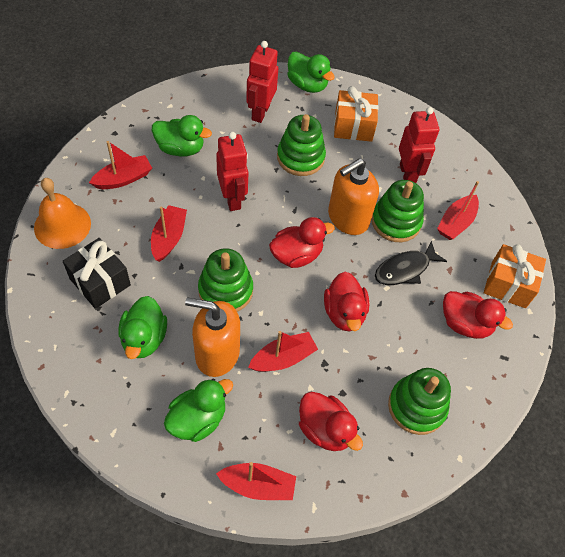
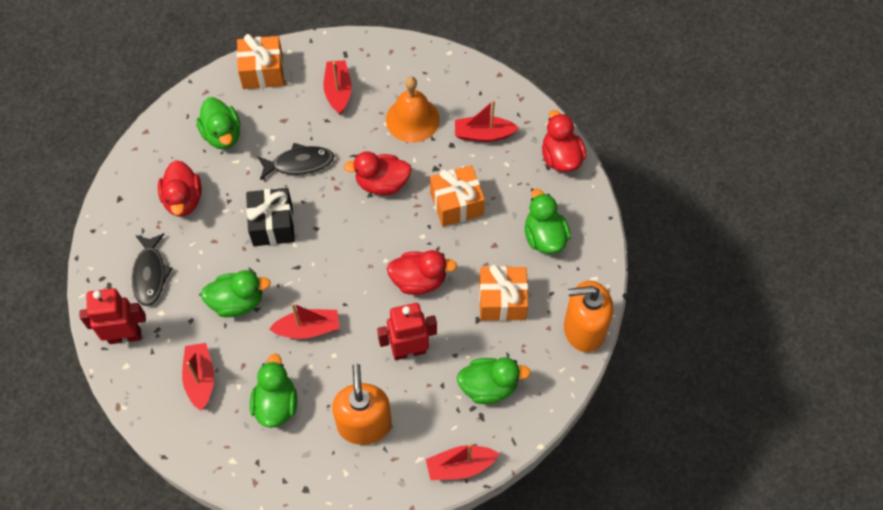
black fish: 1 -> 2
green duck: 4 -> 5
green stacking toy: 4 -> 0
orange gift: 2 -> 3
red robot: 3 -> 2

